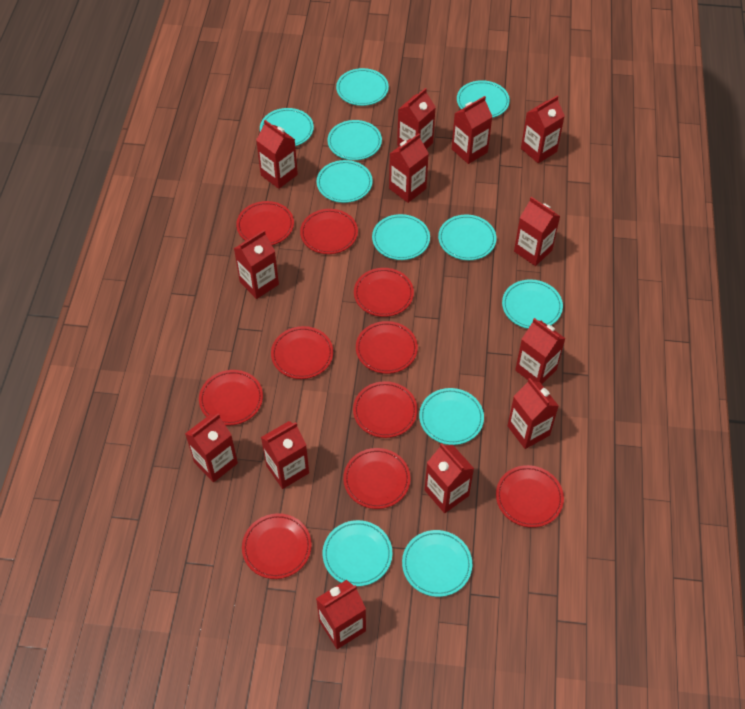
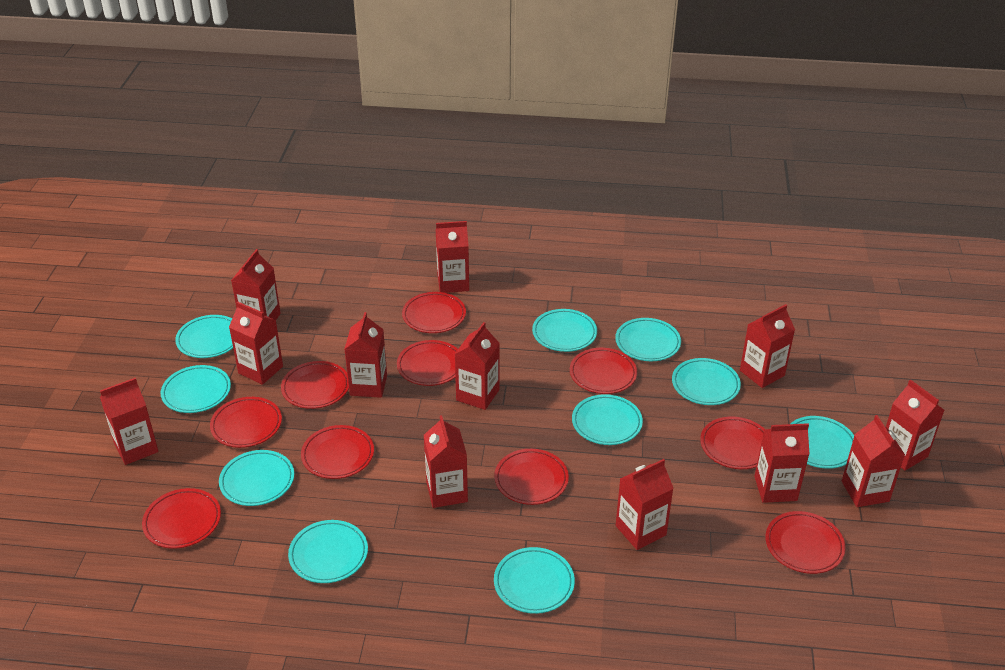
red carton: 13 -> 12
turquoise plate: 11 -> 10

